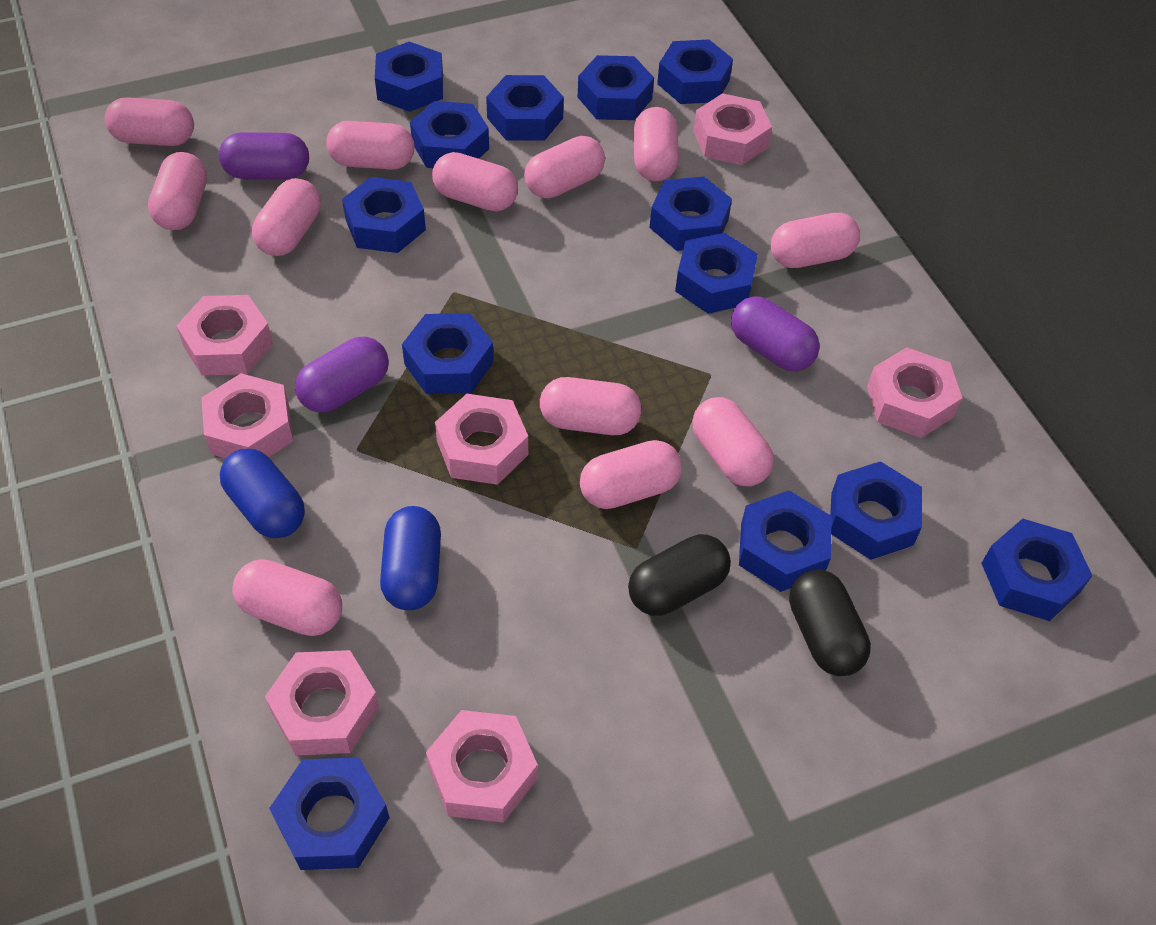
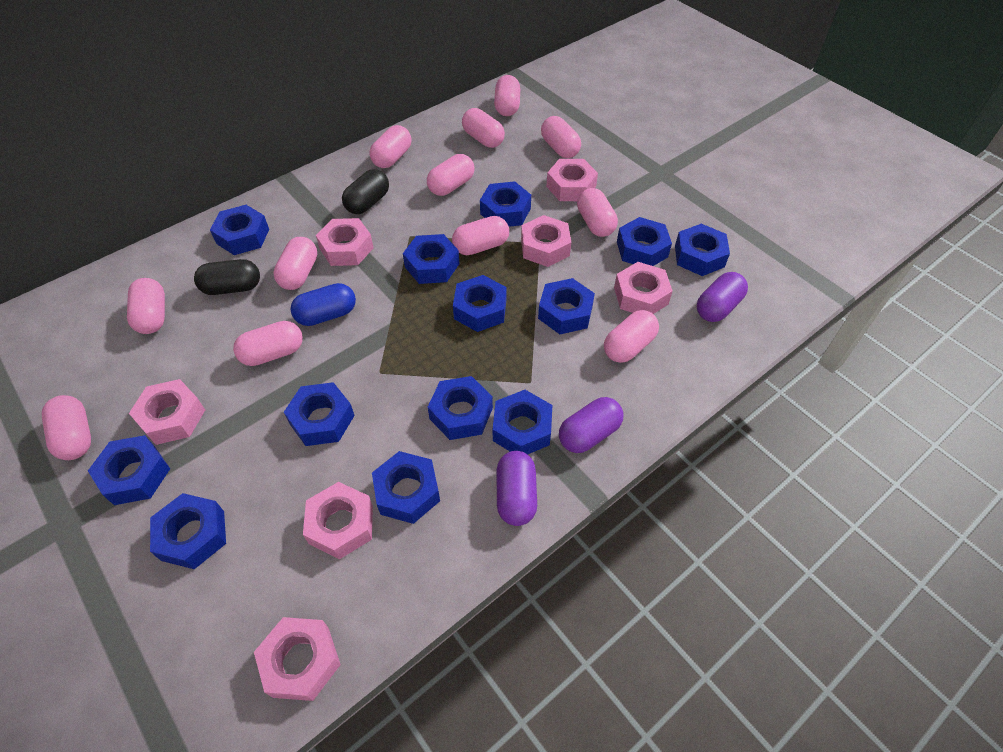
blue capsule: 2 -> 1

